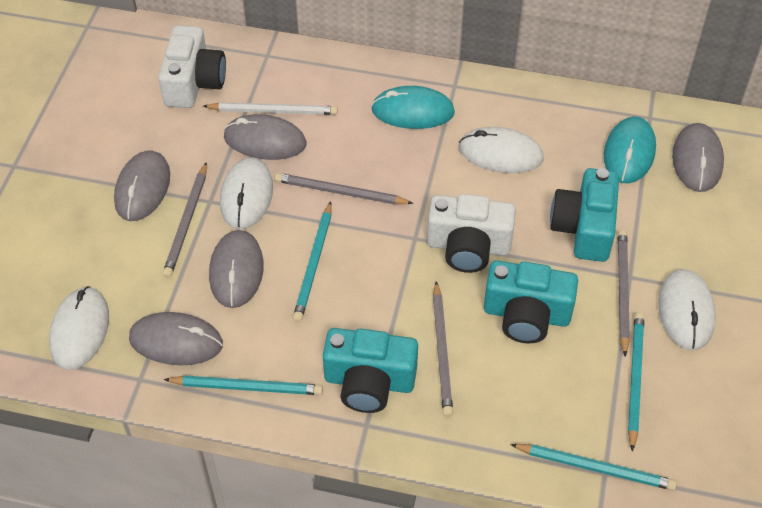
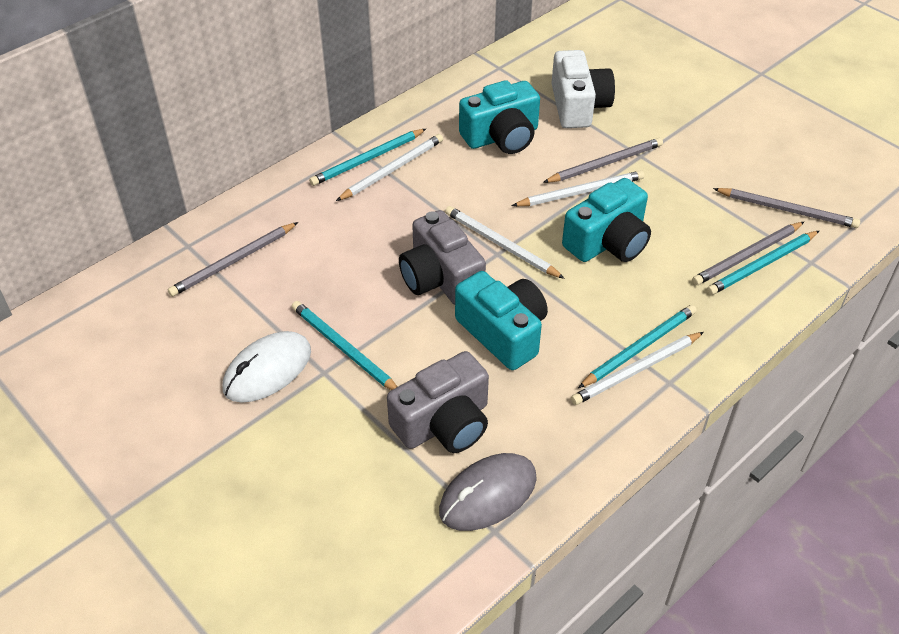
grey camera: 0 -> 2
grey mouse: 5 -> 1
turquoise mouse: 2 -> 0
white camera: 2 -> 1
white mouse: 4 -> 1
white pencil: 1 -> 4

